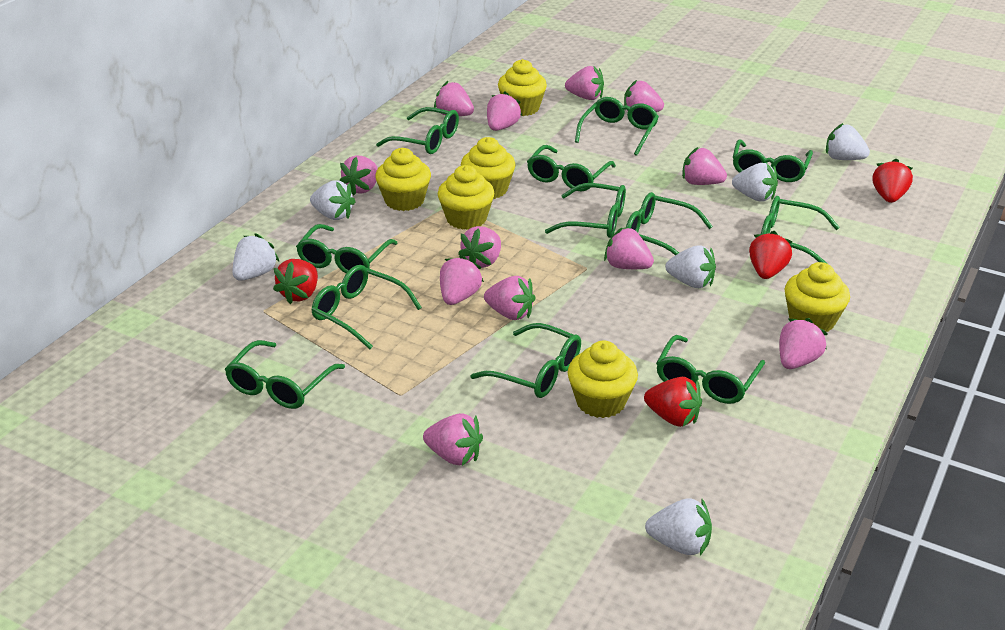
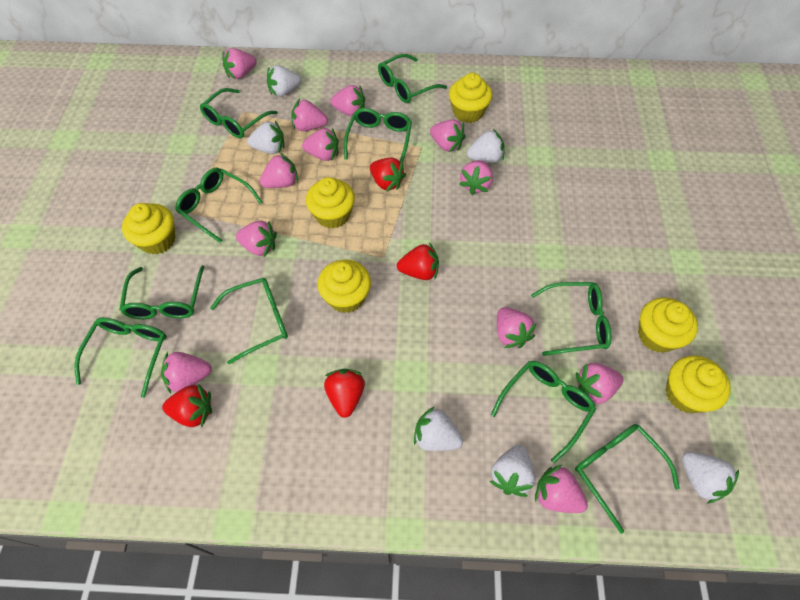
green glasses: 12 -> 10

